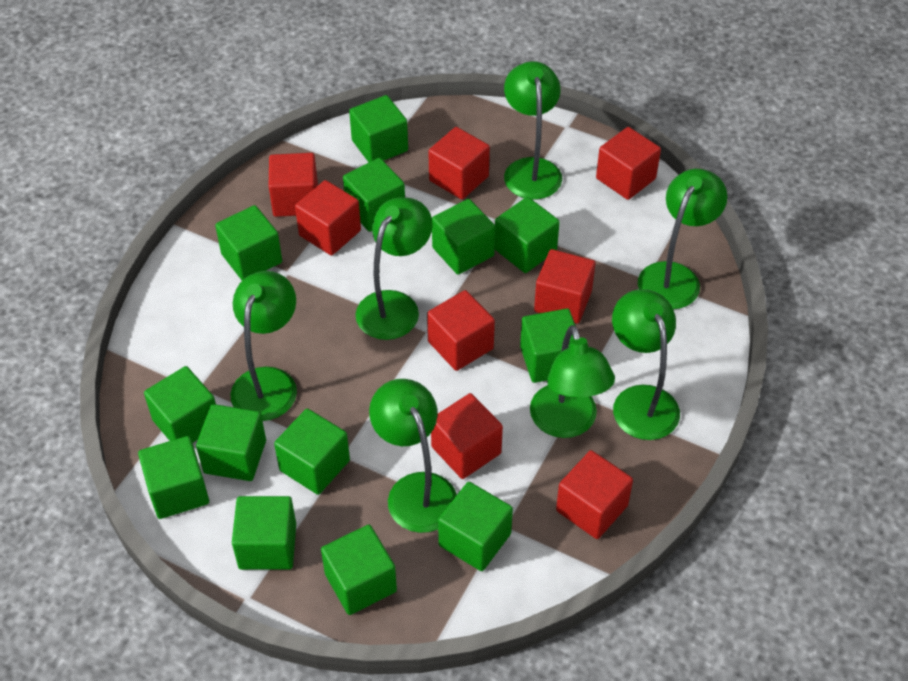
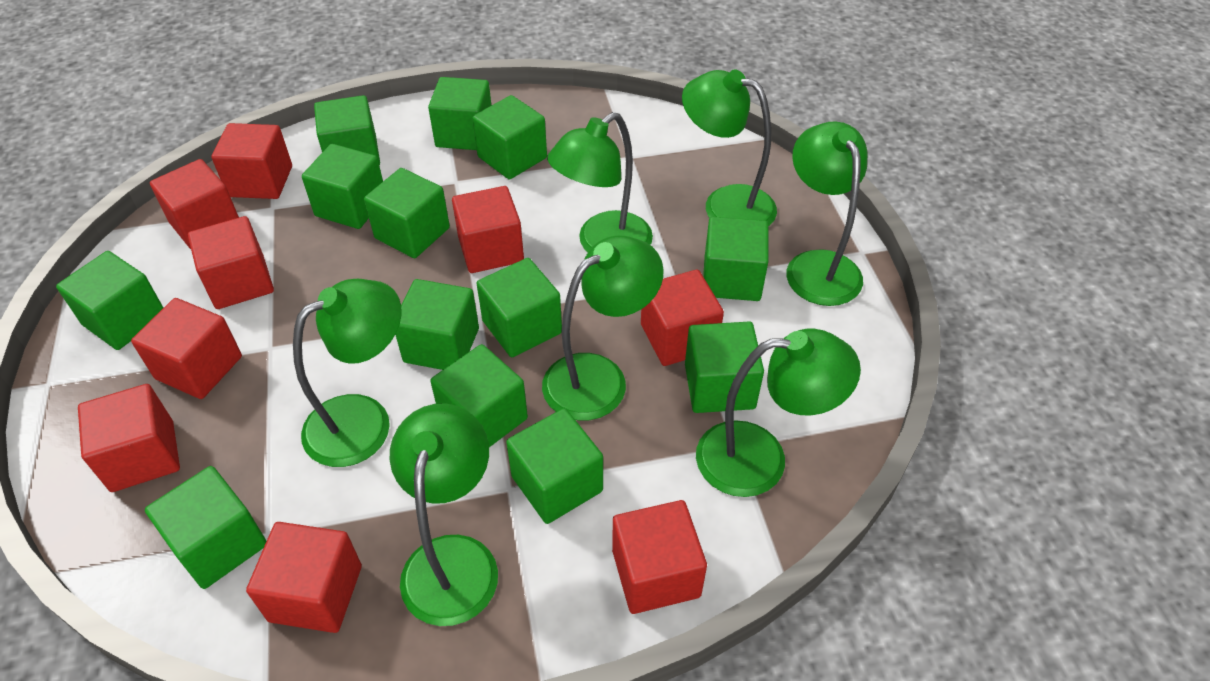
red cube: 8 -> 9

